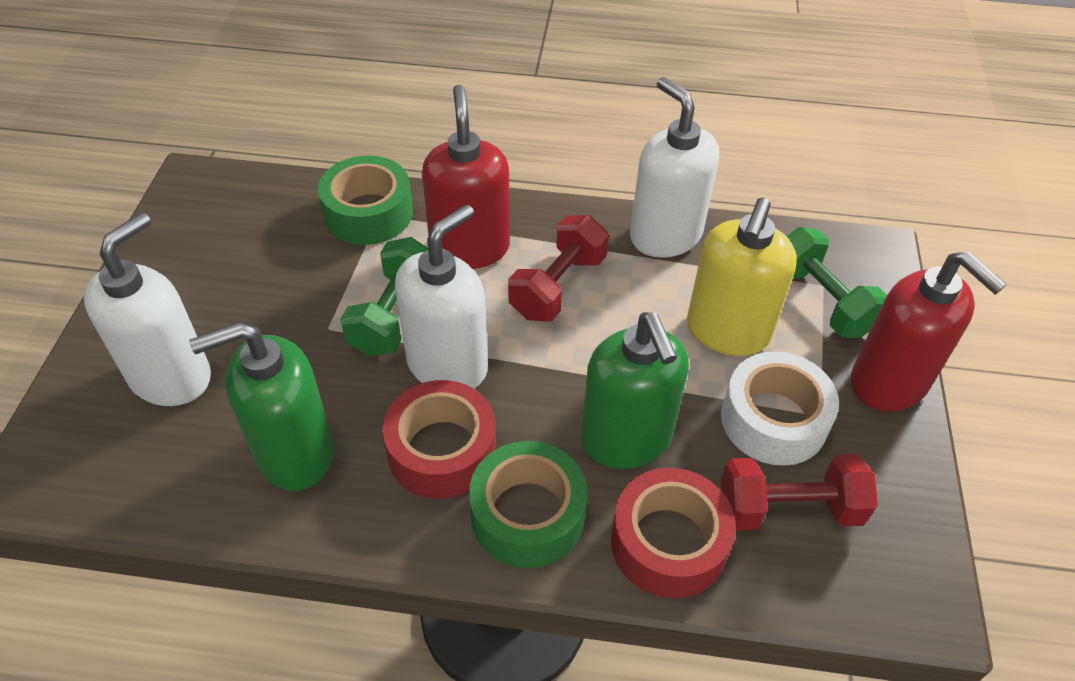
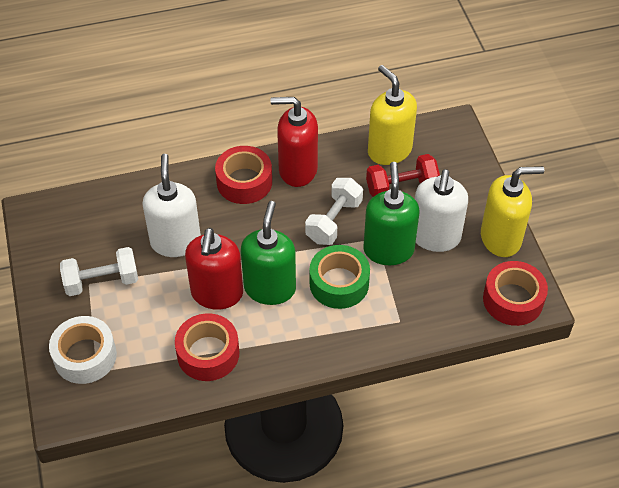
green dumbbell: 2 -> 0
green tape: 2 -> 1
red dumbbell: 2 -> 1
red tape: 2 -> 3
white dumbbell: 0 -> 2
white soap dispenser: 3 -> 2
yellow soap dispenser: 1 -> 2

